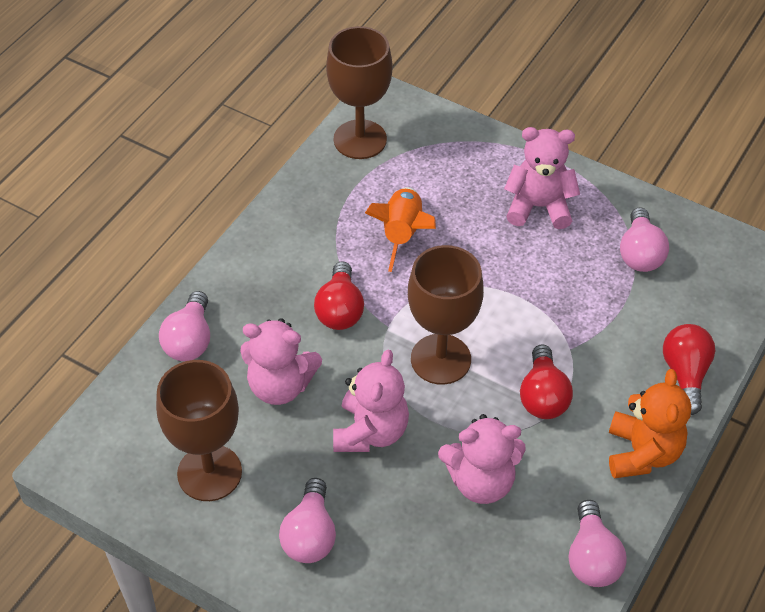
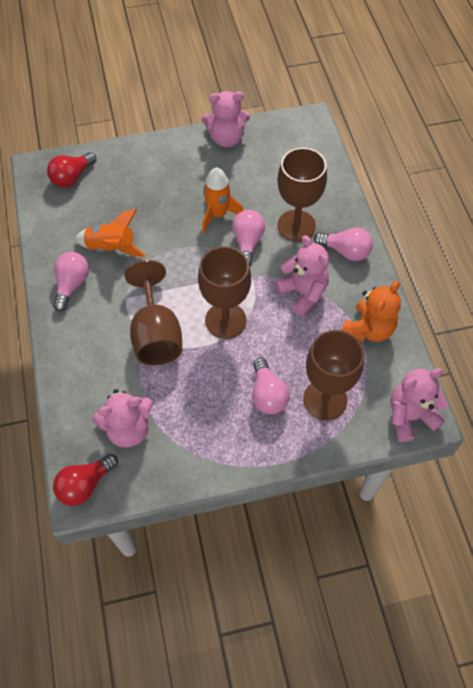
brown goblet: 3 -> 4
orange rocket: 1 -> 2
red light bulb: 3 -> 2

